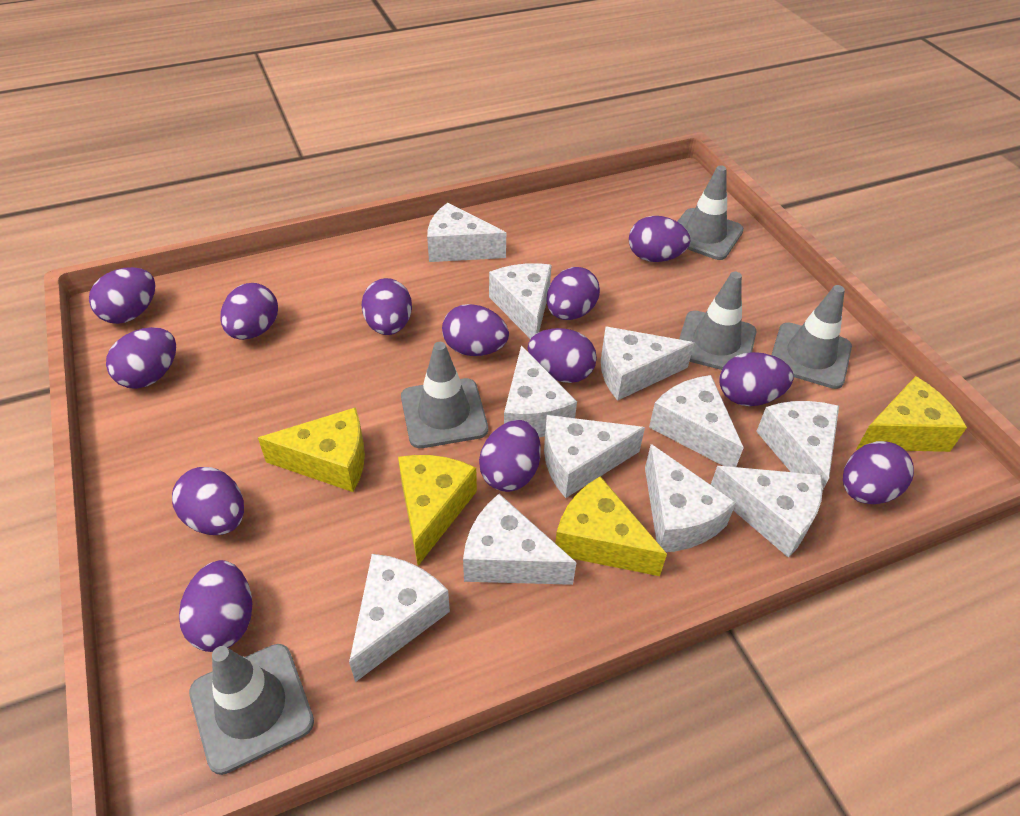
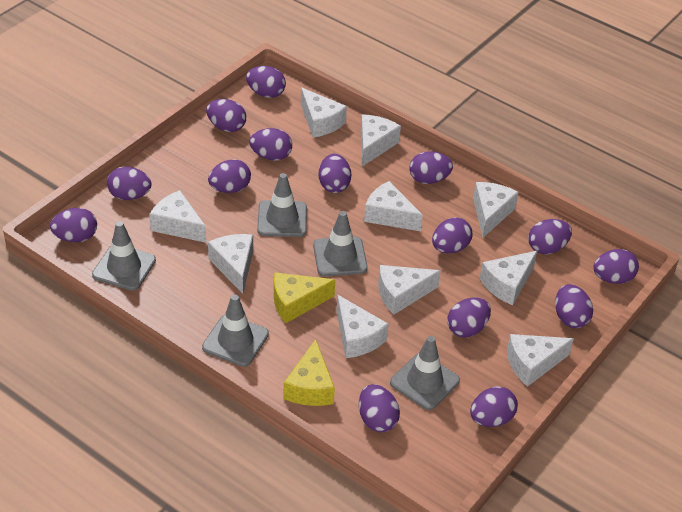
purple egg: 13 -> 15
white cheese: 11 -> 10
yellow cheese: 4 -> 2

